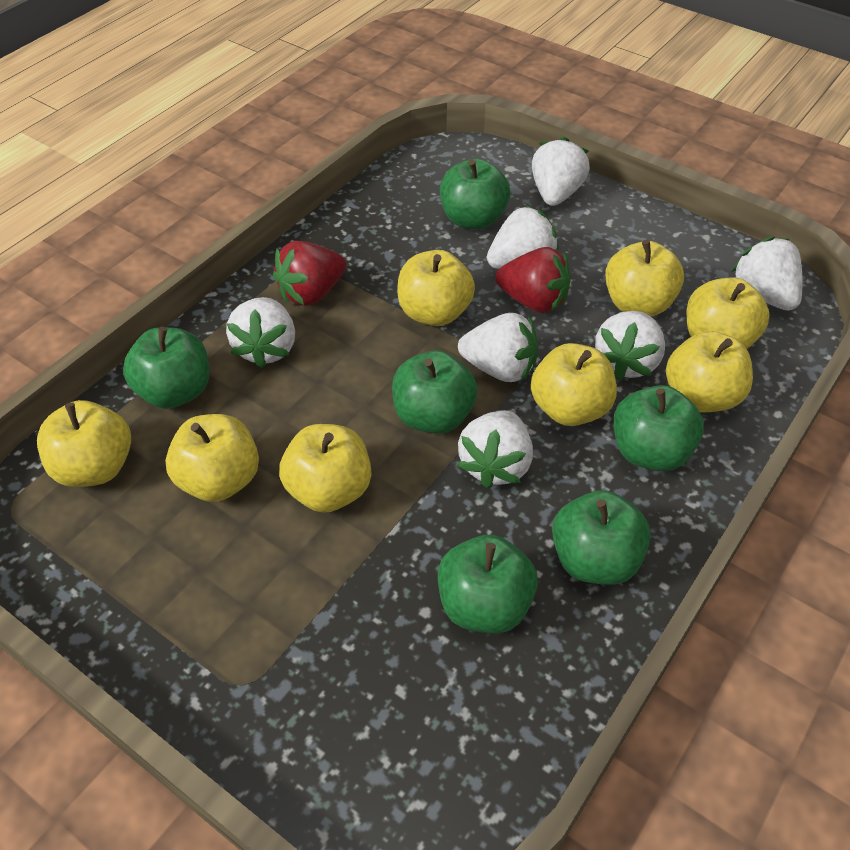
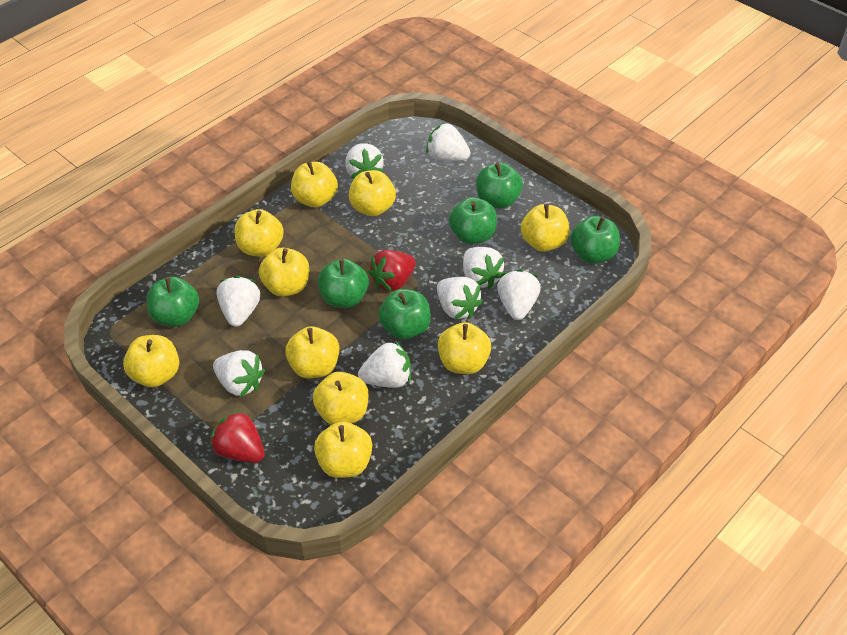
white strawberry: 7 -> 8
yellow apple: 8 -> 10

